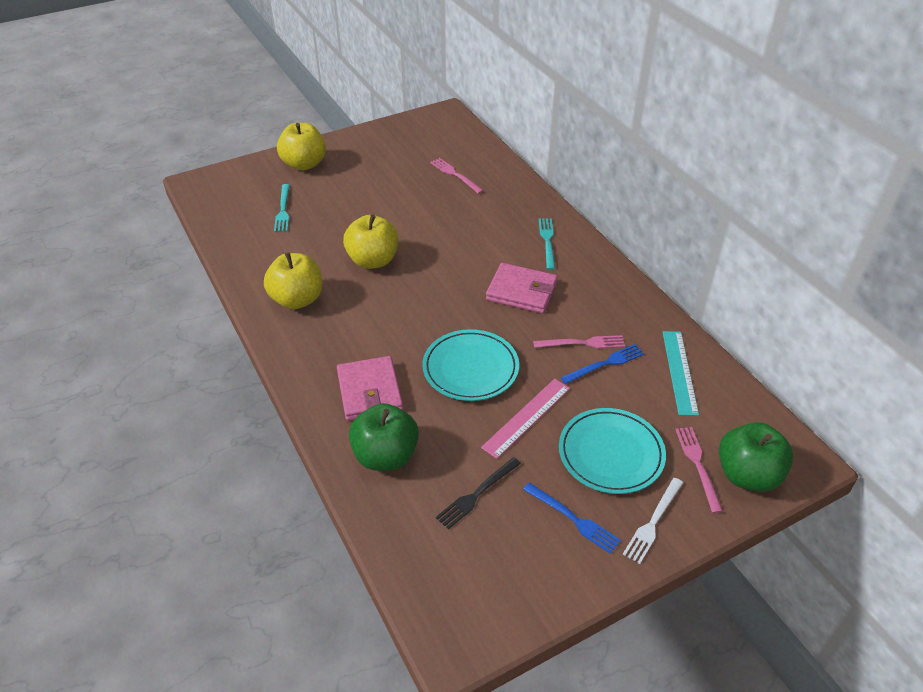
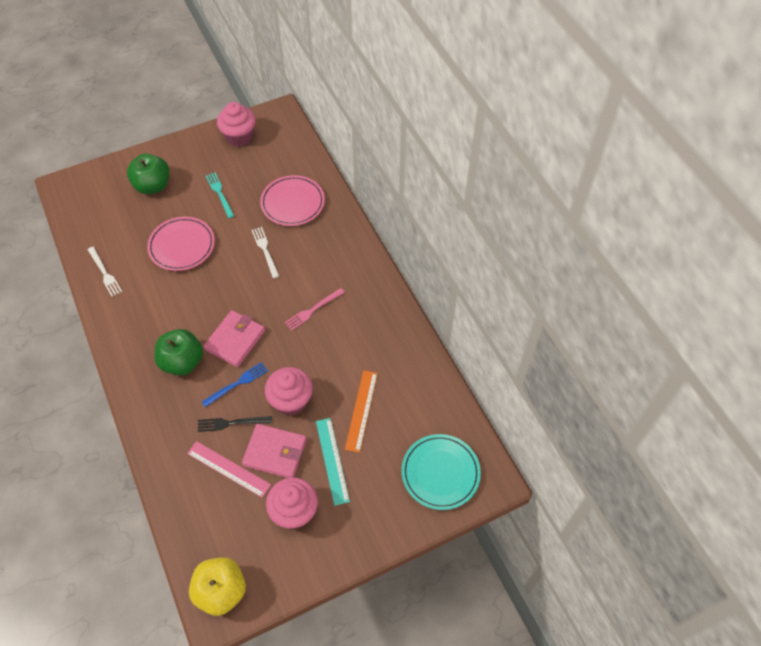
blue fork: 2 -> 1
orange ruler: 0 -> 1
pink cupcake: 0 -> 3
pink fork: 3 -> 1
pink plate: 0 -> 2
turquoise fork: 2 -> 1
turquoise plate: 2 -> 1
white fork: 1 -> 2
yellow apple: 3 -> 1

